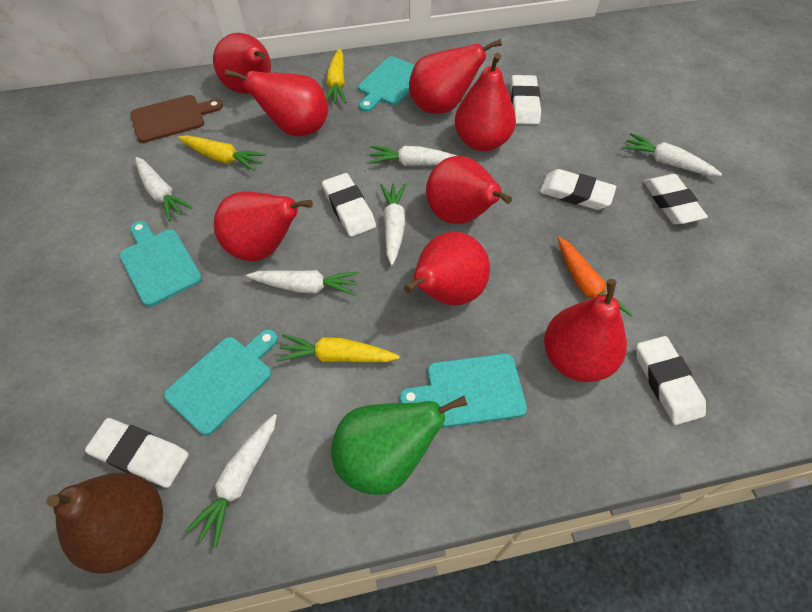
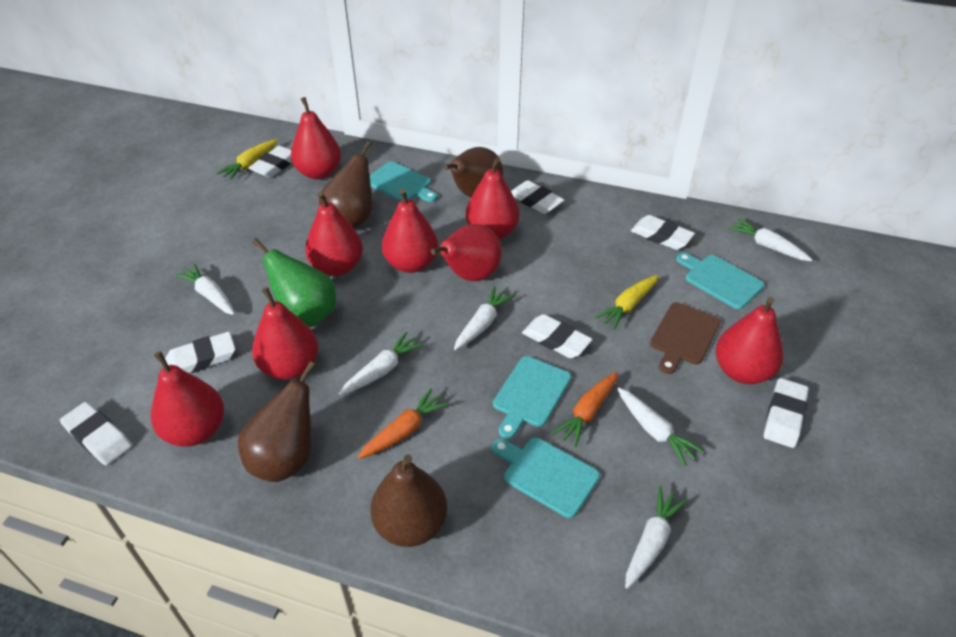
brown pear: 1 -> 4
orange carrot: 1 -> 2
white eraser: 6 -> 7
yellow carrot: 3 -> 2

